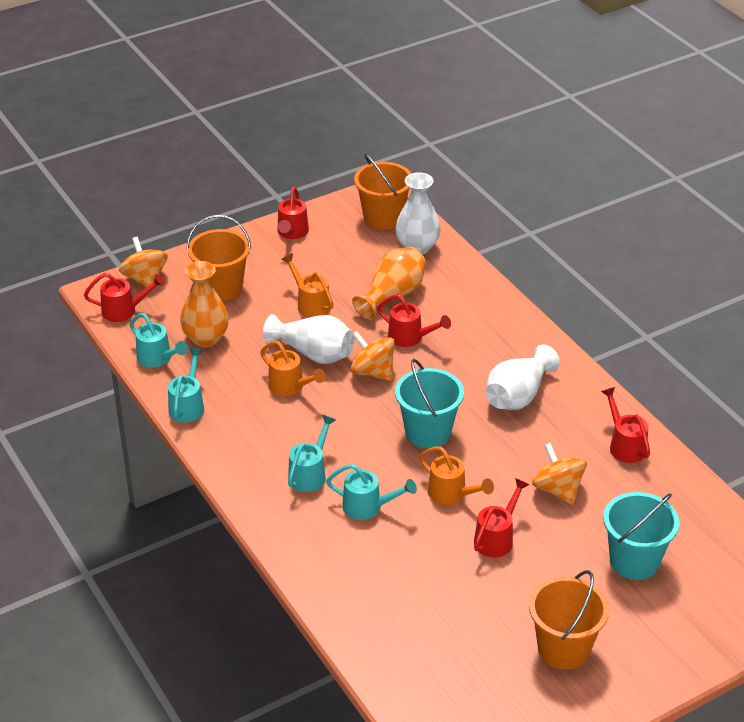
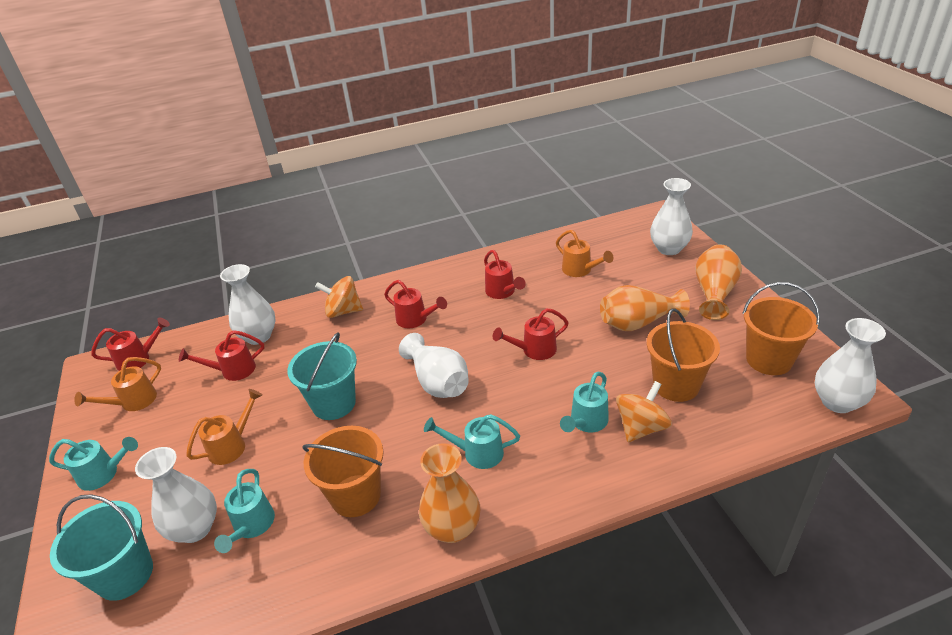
orange spinning top: 3 -> 2
orange vase: 2 -> 3
white vase: 3 -> 5

